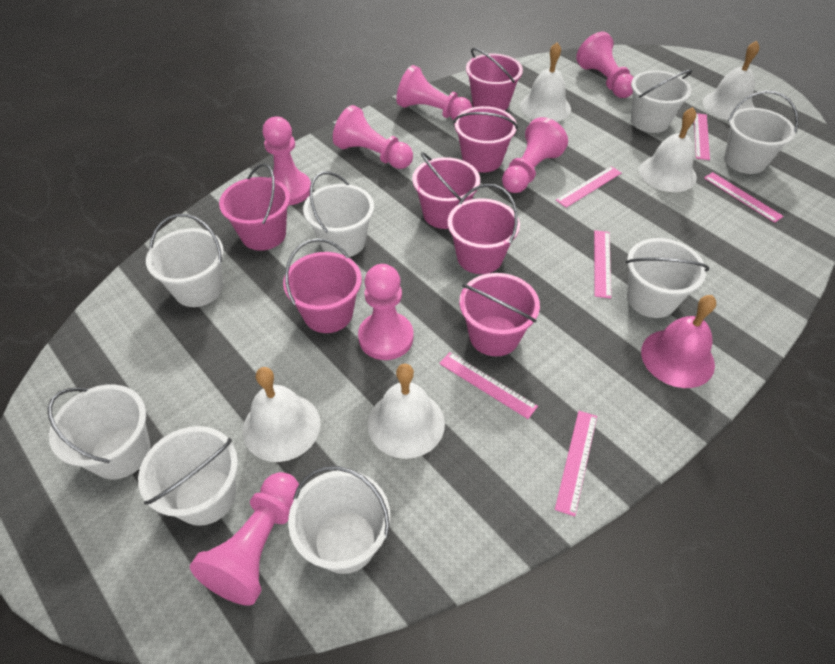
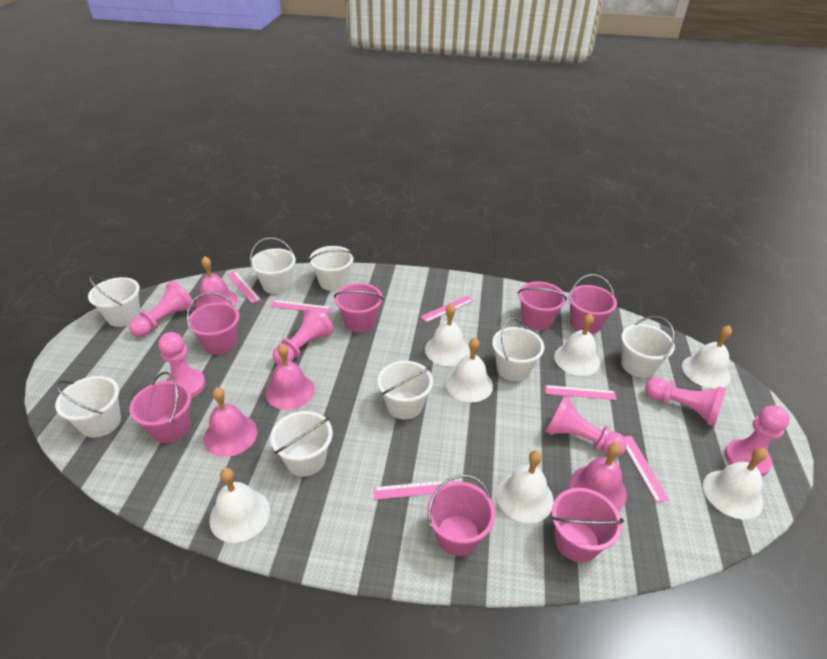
pink bell: 1 -> 4
pink pawn: 7 -> 6
white bell: 5 -> 7

